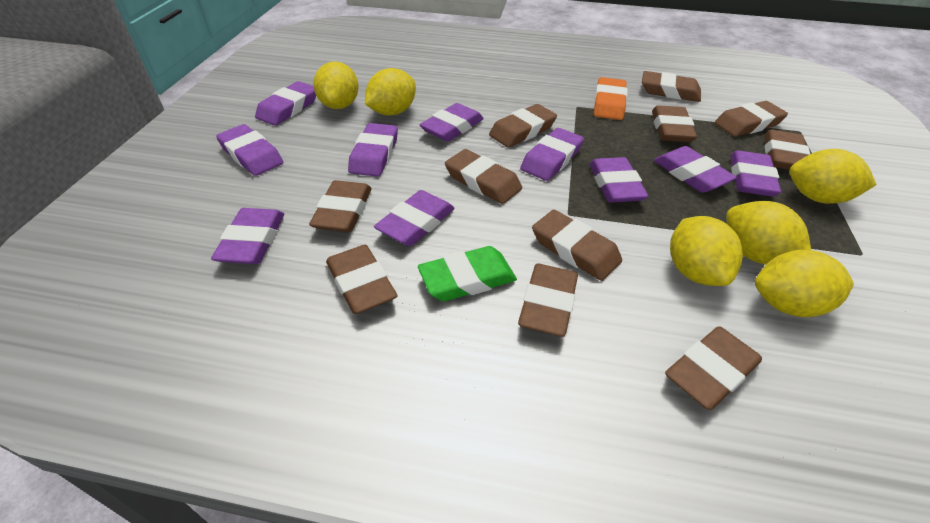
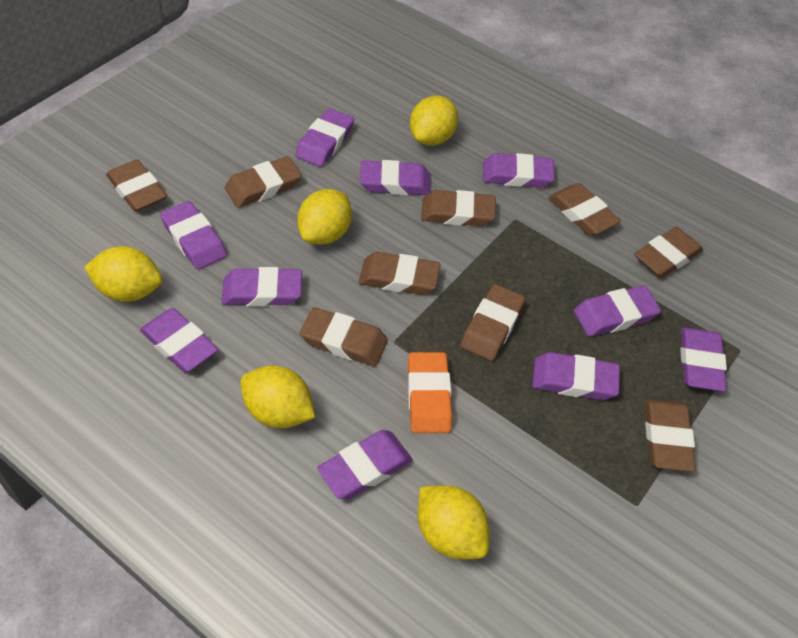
brown eraser: 11 -> 9
green eraser: 1 -> 0
yellow lemon: 6 -> 5

